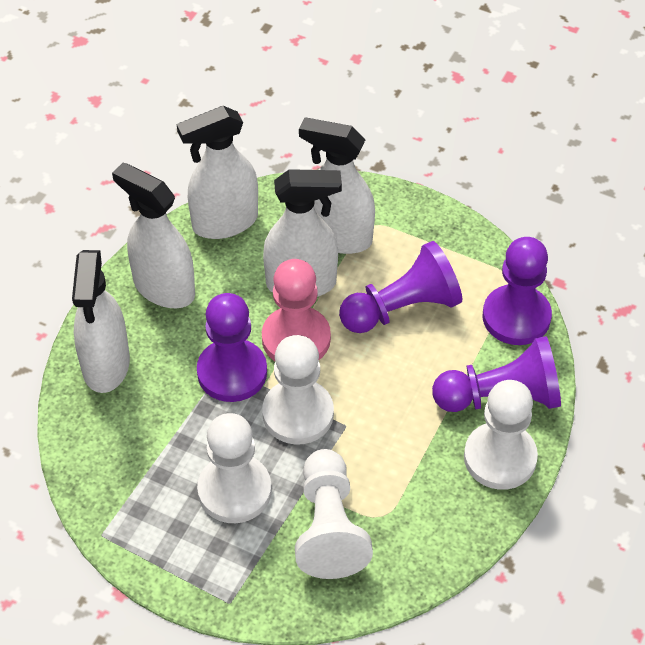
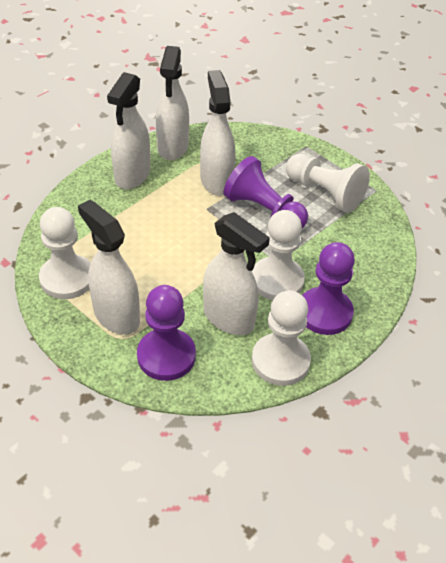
pink pawn: 1 -> 0
purple pawn: 4 -> 3

